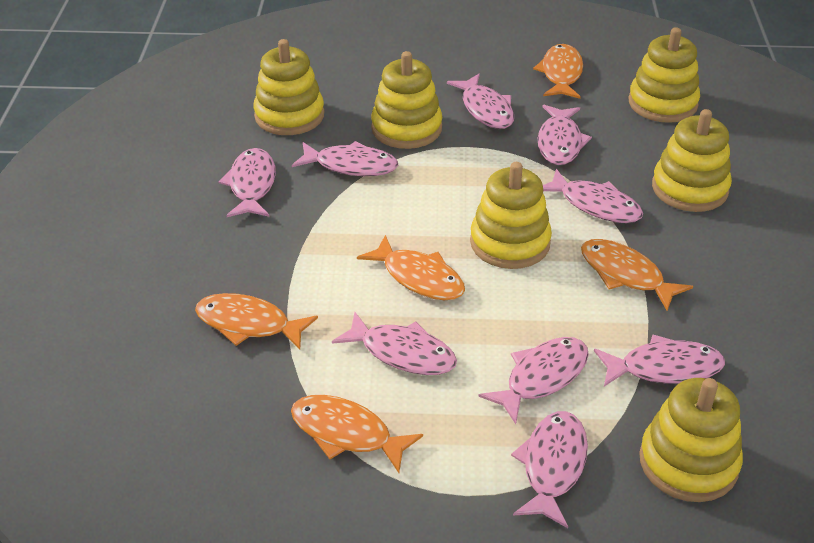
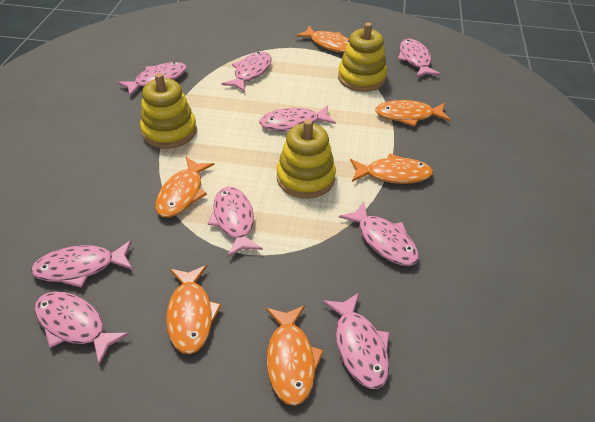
orange fish: 5 -> 6
yellow stacking toy: 6 -> 3

